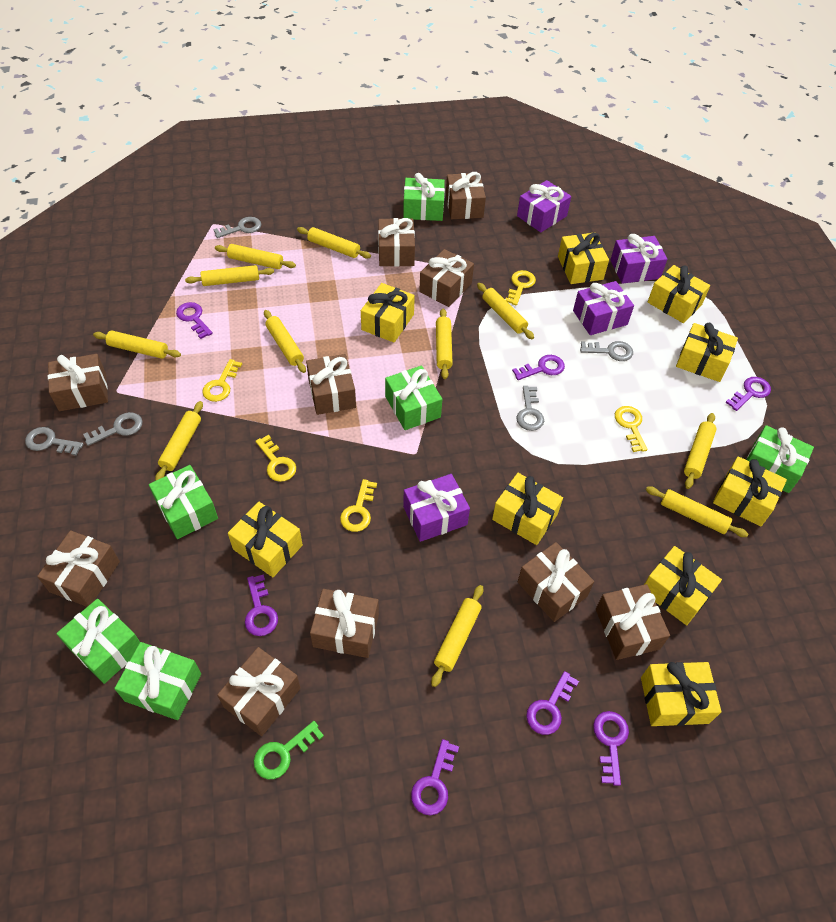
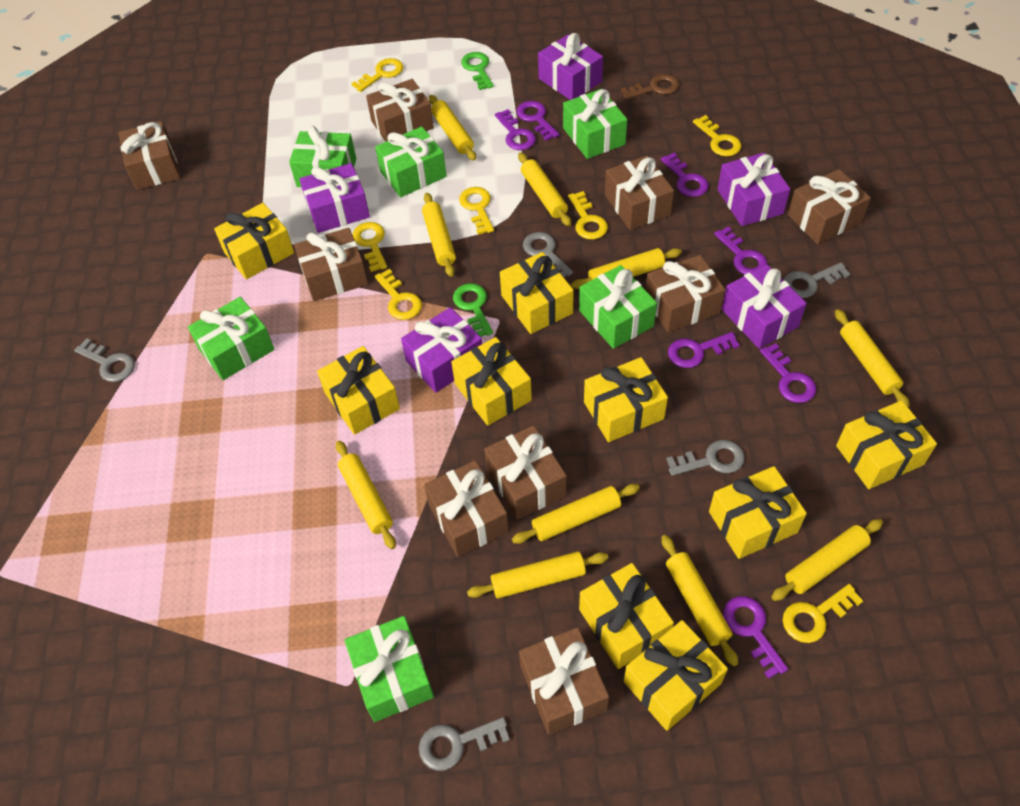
brown gift: 10 -> 9
brown key: 0 -> 1
green key: 1 -> 2
purple gift: 4 -> 5
yellow key: 5 -> 7
yellow rolling pin: 11 -> 10

